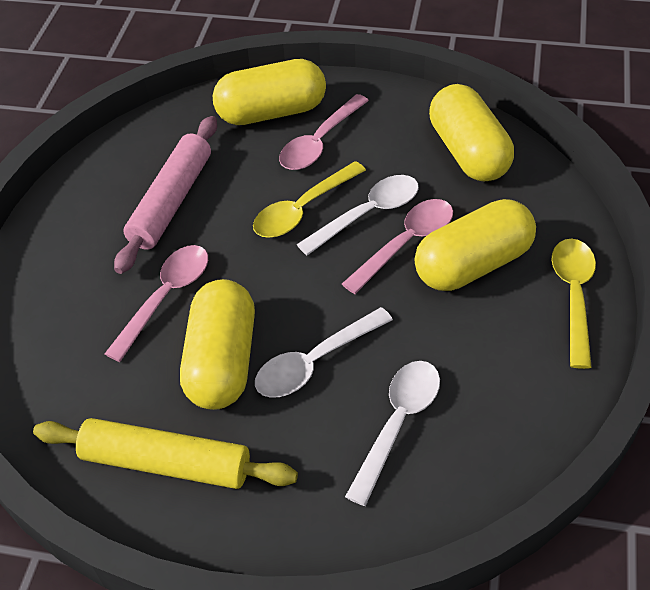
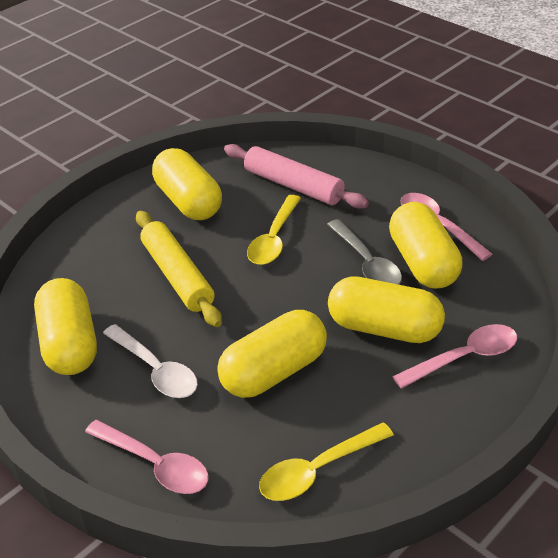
grey spoon: 0 -> 1
white spoon: 3 -> 1
yellow capsule: 4 -> 5

